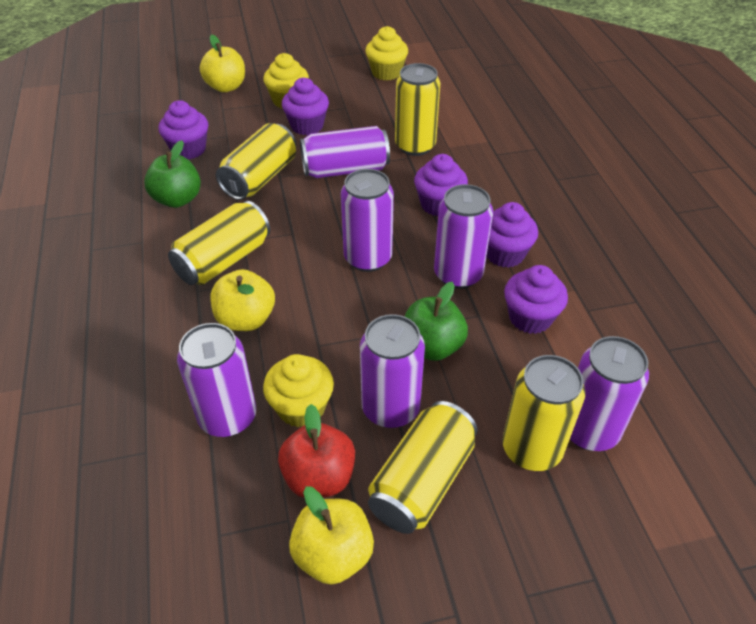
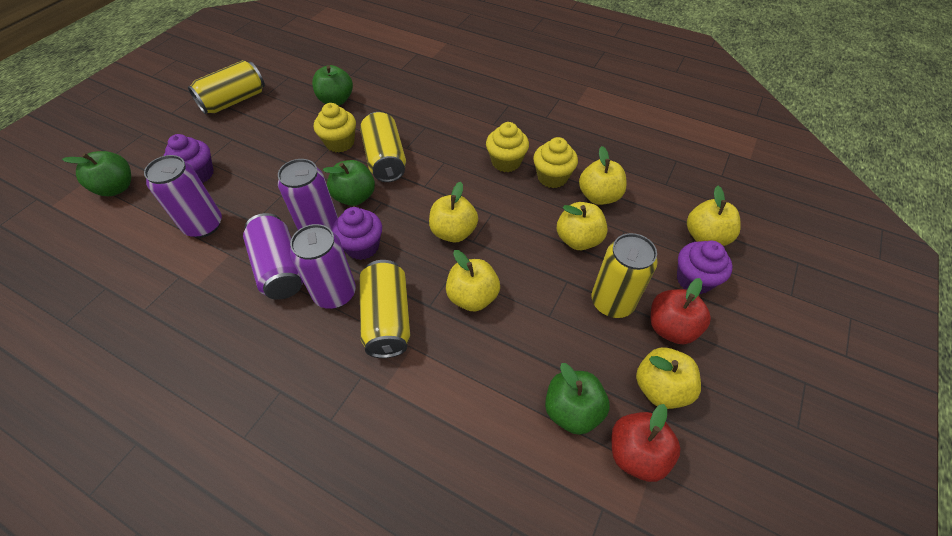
green apple: 2 -> 4
purple can: 6 -> 4
purple cupcake: 5 -> 3
red apple: 1 -> 2
yellow apple: 3 -> 6
yellow can: 5 -> 4

